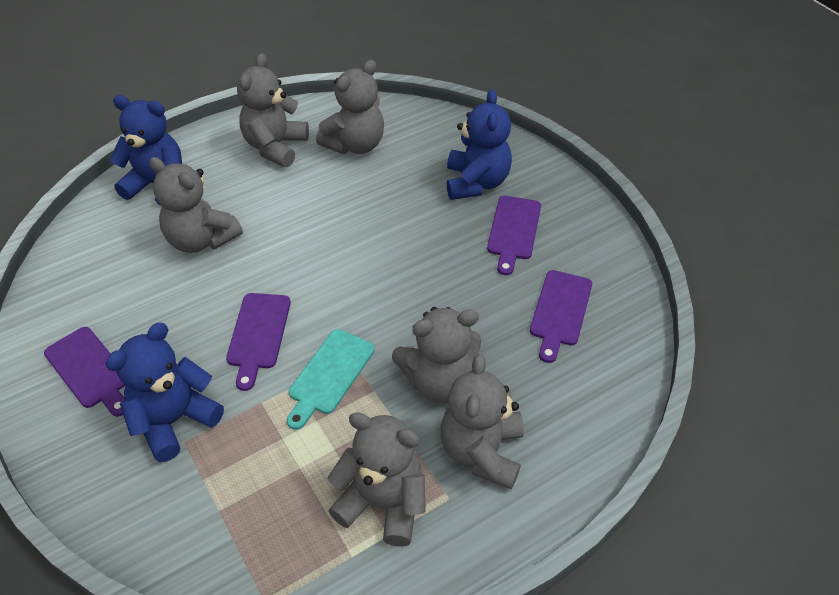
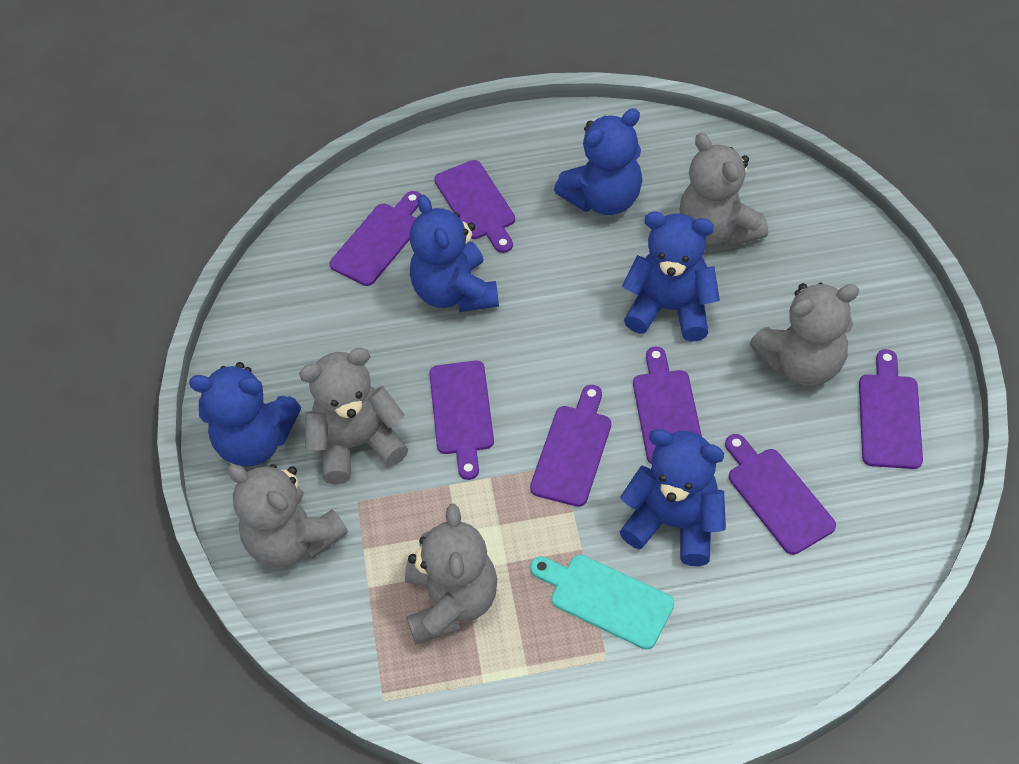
blue teddy bear: 3 -> 5
grey teddy bear: 6 -> 5
purple cutting board: 4 -> 7

